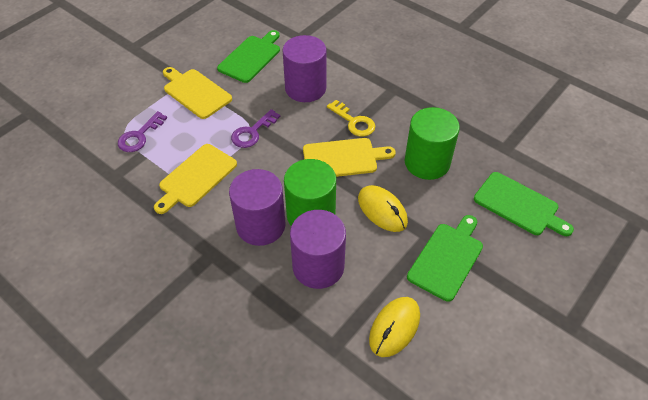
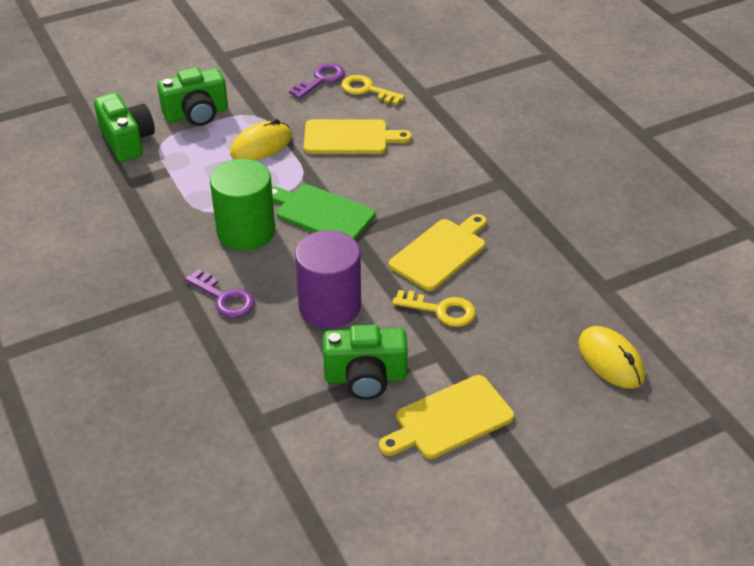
green camera: 0 -> 3
green cutting board: 3 -> 1
green cylinder: 2 -> 1
purple cylinder: 3 -> 1
yellow key: 1 -> 2

